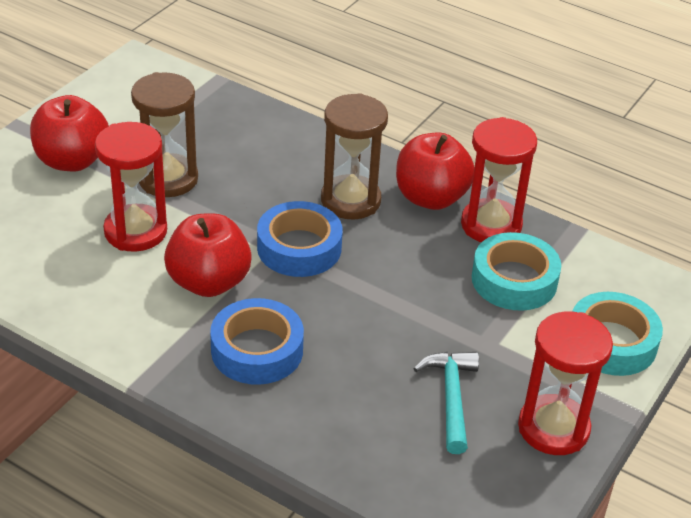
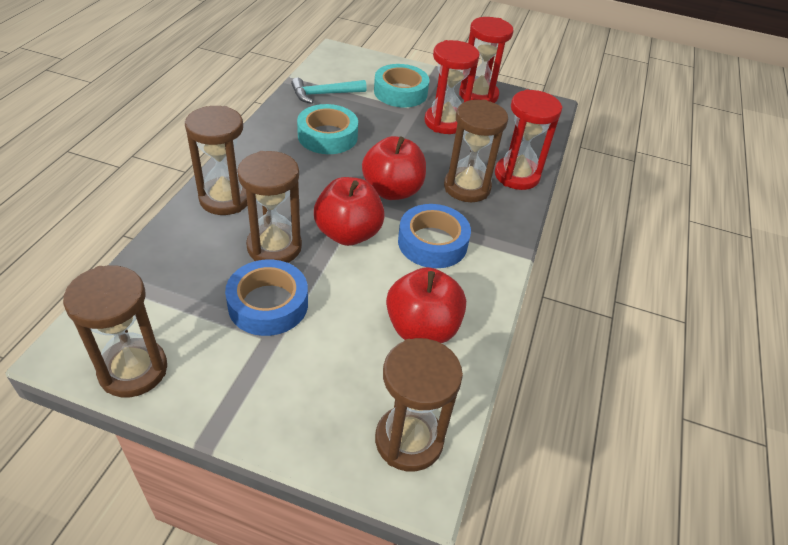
brown hourglass: 2 -> 5

